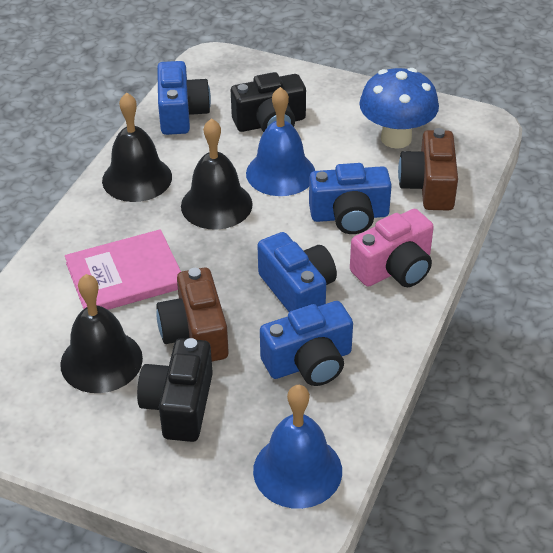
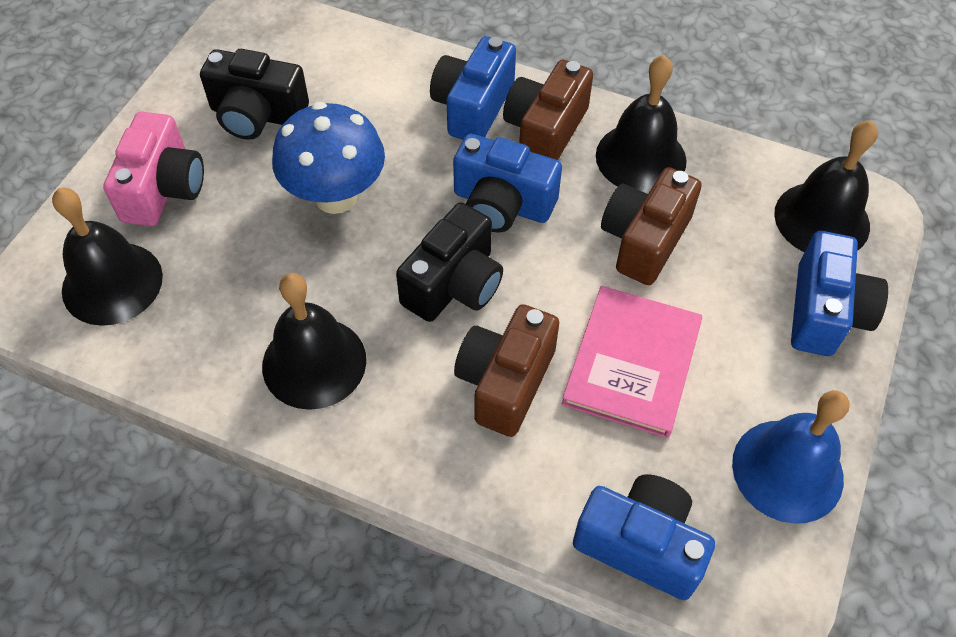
black bell: 3 -> 4
blue bell: 2 -> 1
brown camera: 2 -> 3

